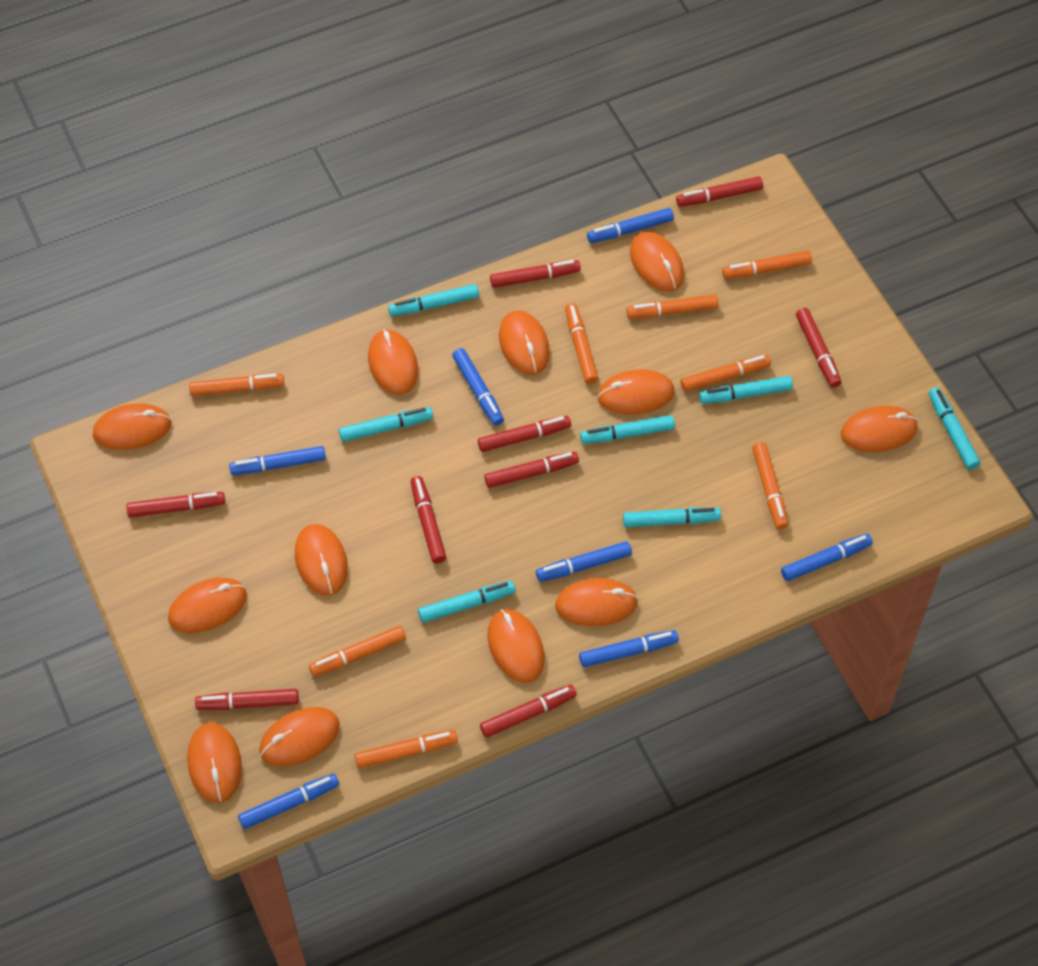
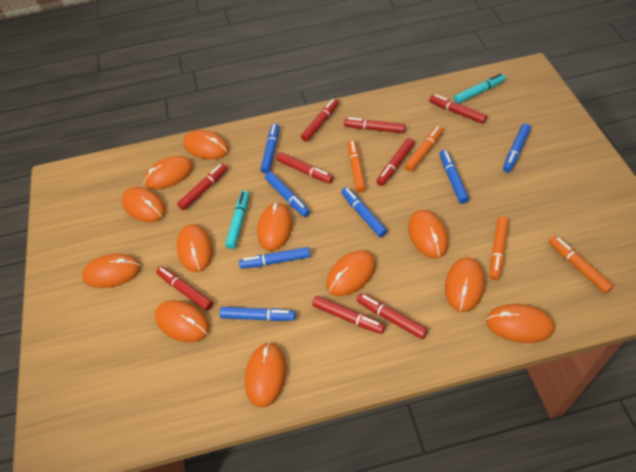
orange marker: 8 -> 4
turquoise marker: 7 -> 2

